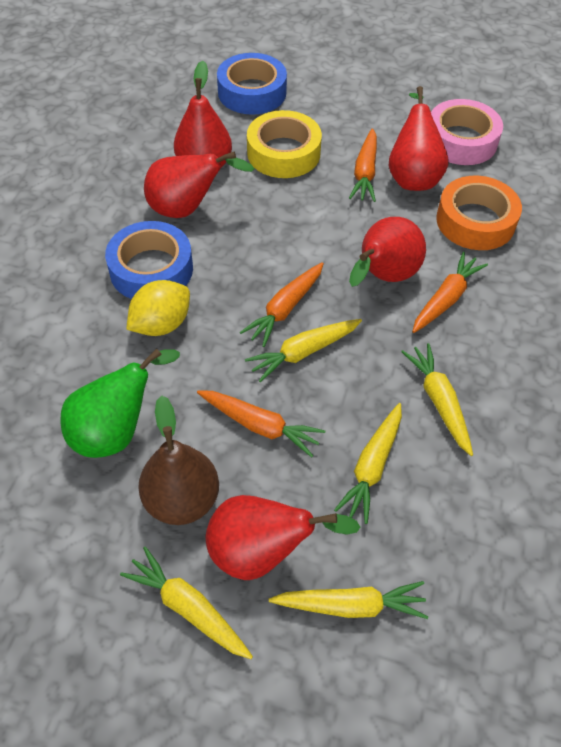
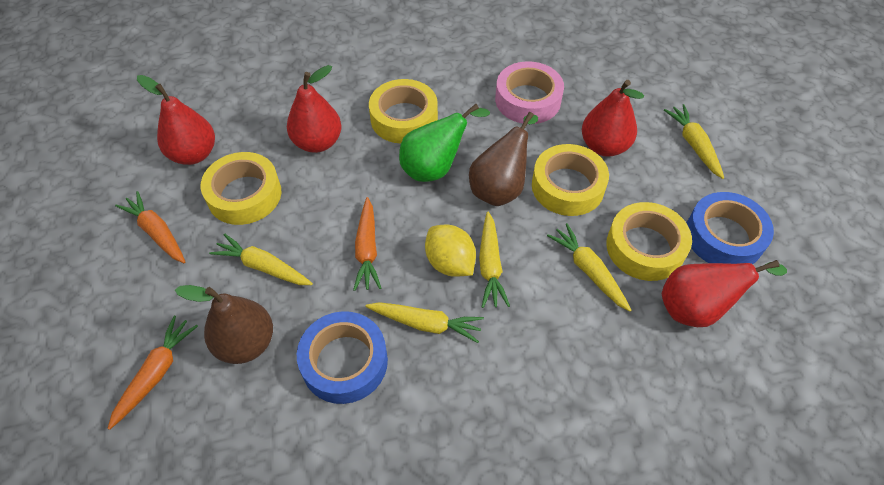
brown pear: 1 -> 2
orange carrot: 4 -> 3
orange tape: 1 -> 0
red pear: 5 -> 4
yellow tape: 1 -> 4

